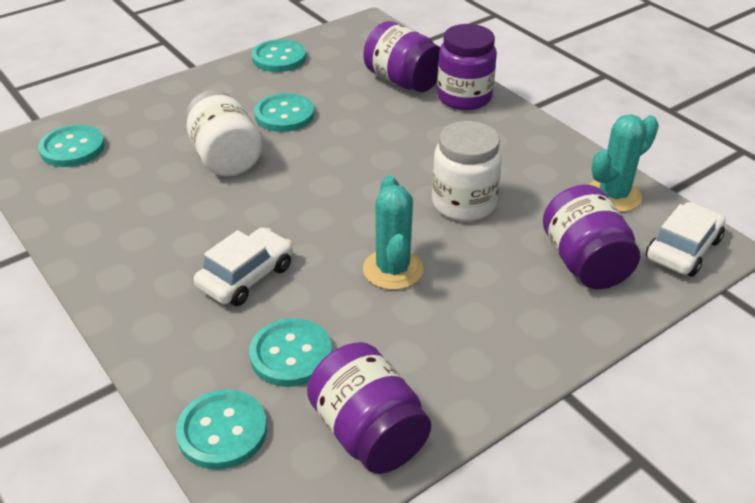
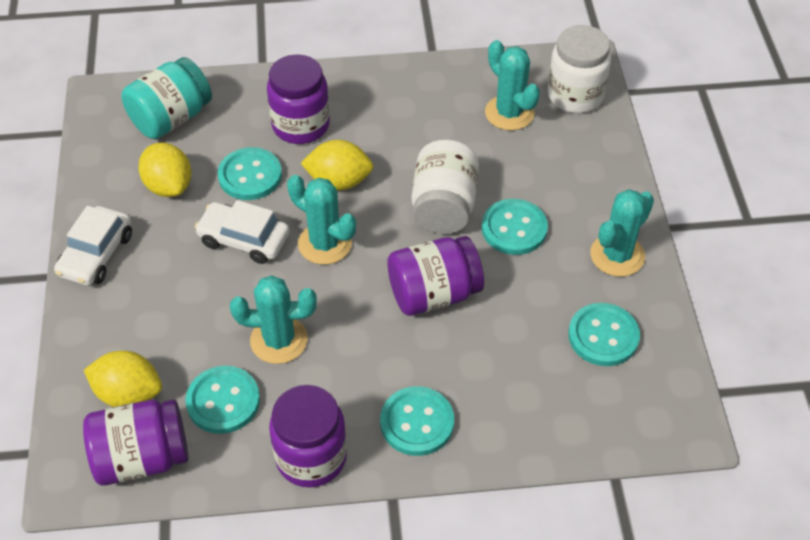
turquoise cactus: 2 -> 4
turquoise jar: 0 -> 1
yellow lemon: 0 -> 3

